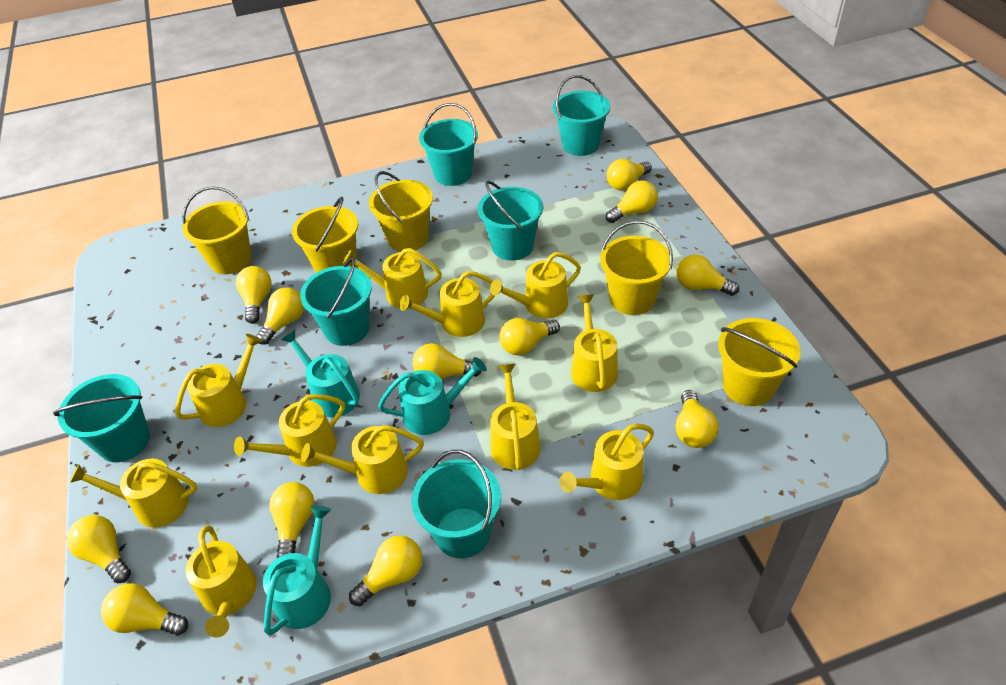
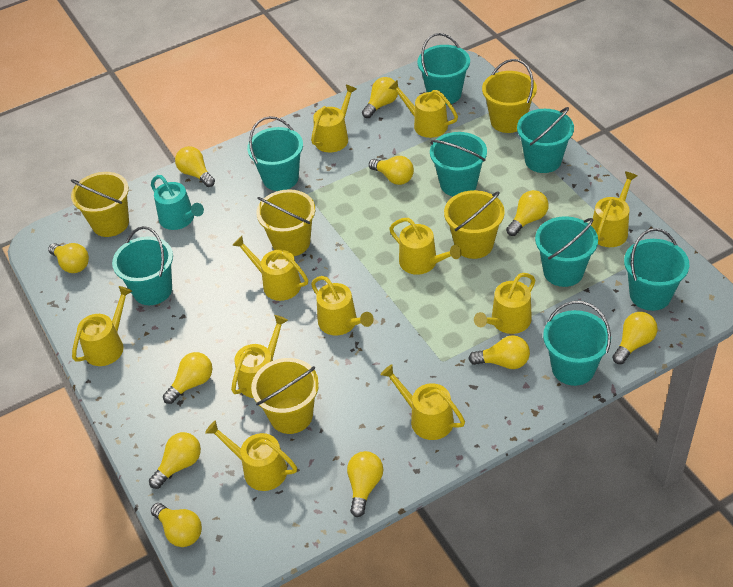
turquoise bucket: 6 -> 8
turquoise watering can: 3 -> 1
yellow light bulb: 12 -> 11

